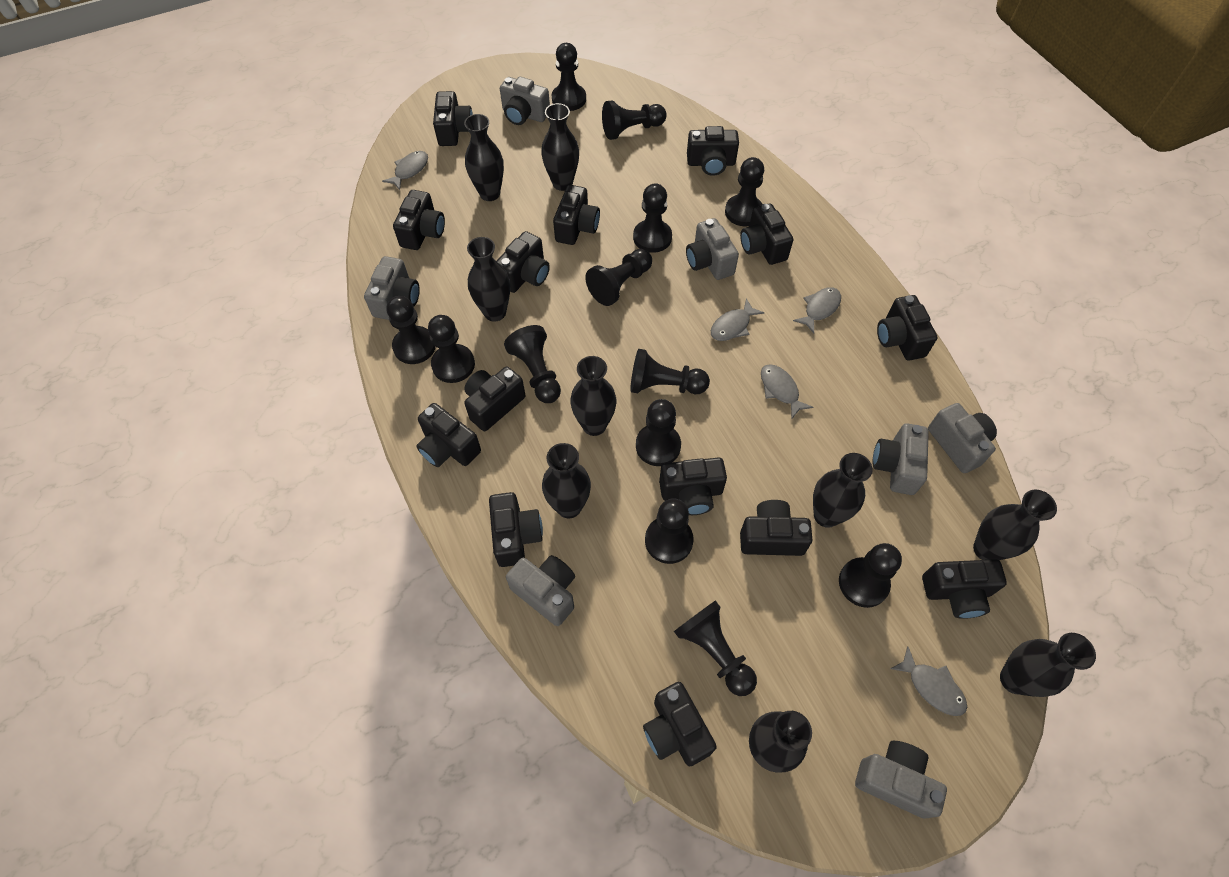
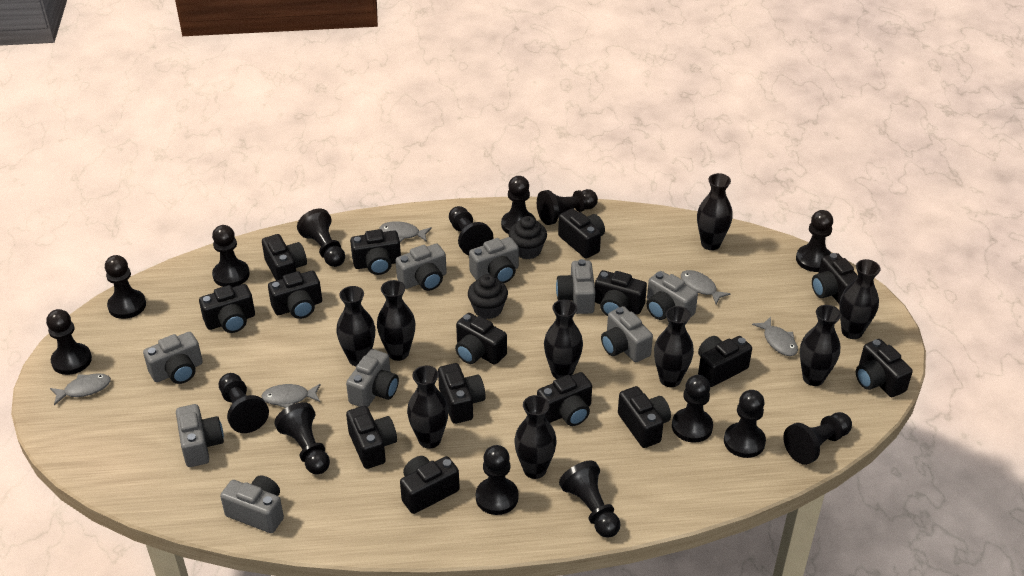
black camera: 14 -> 15
black cupcake: 0 -> 2
black pawn: 13 -> 15
grey camera: 7 -> 9

